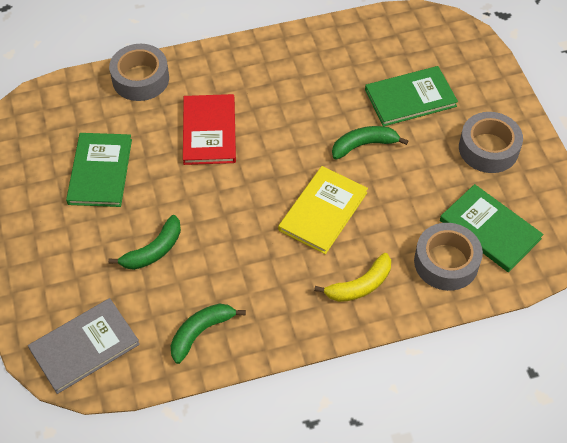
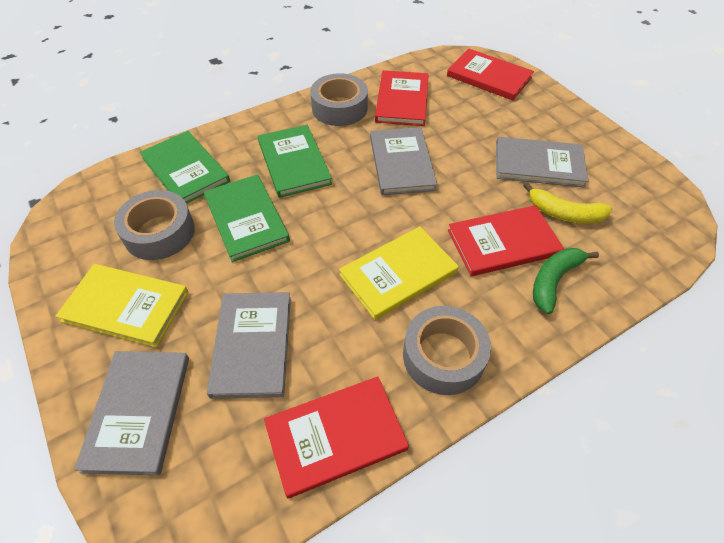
green banana: 3 -> 1
grey book: 1 -> 4
red book: 1 -> 4
yellow book: 1 -> 2

